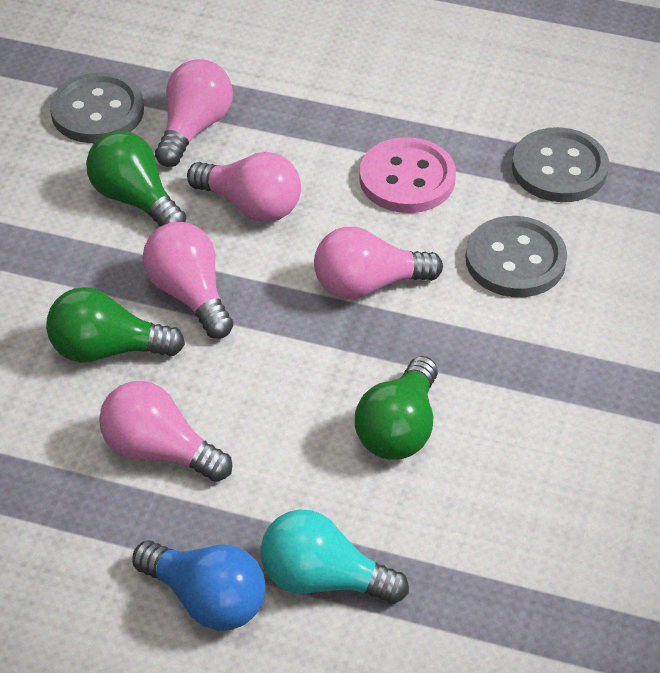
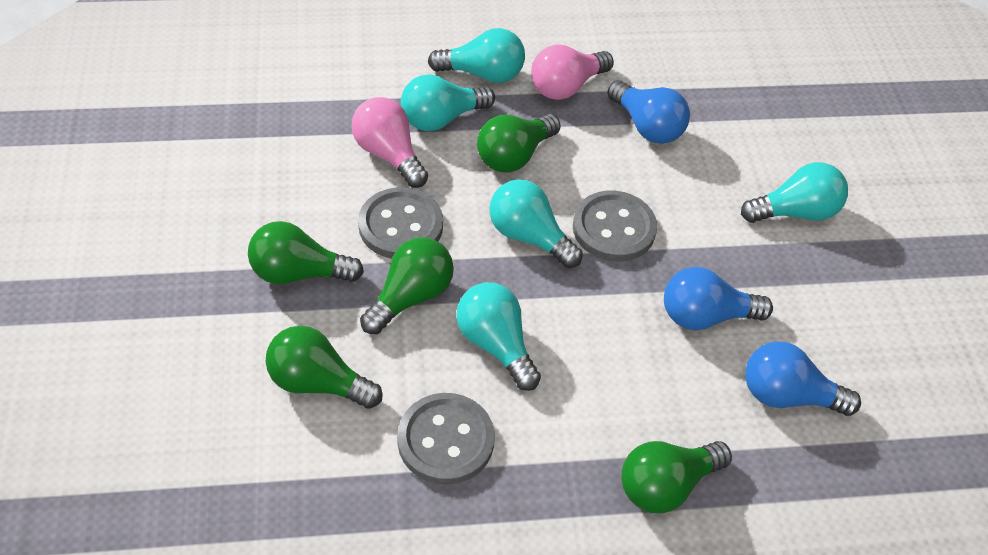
blue light bulb: 1 -> 3
green light bulb: 3 -> 5
pink button: 1 -> 0
pink light bulb: 5 -> 2
turquoise light bulb: 1 -> 5

